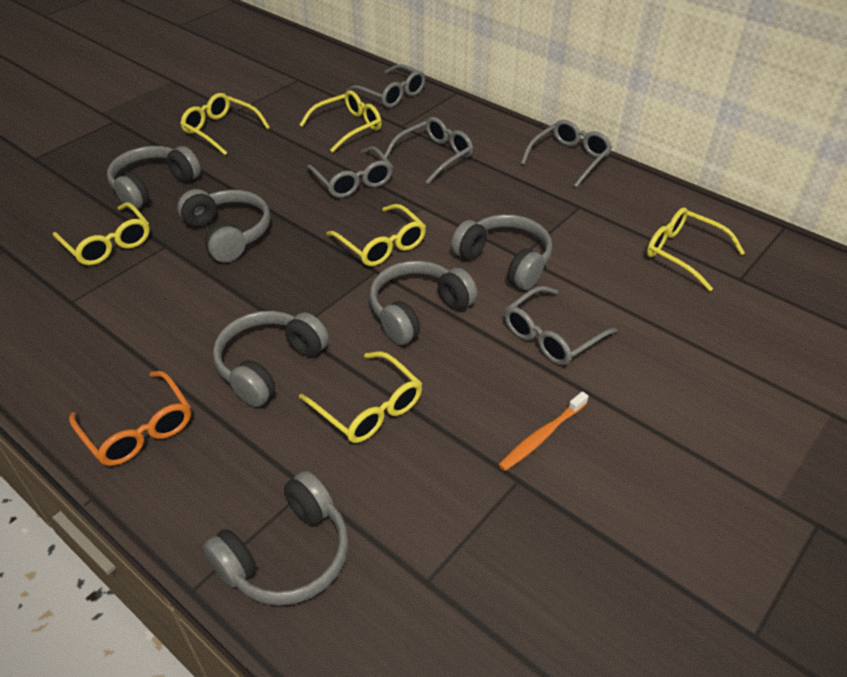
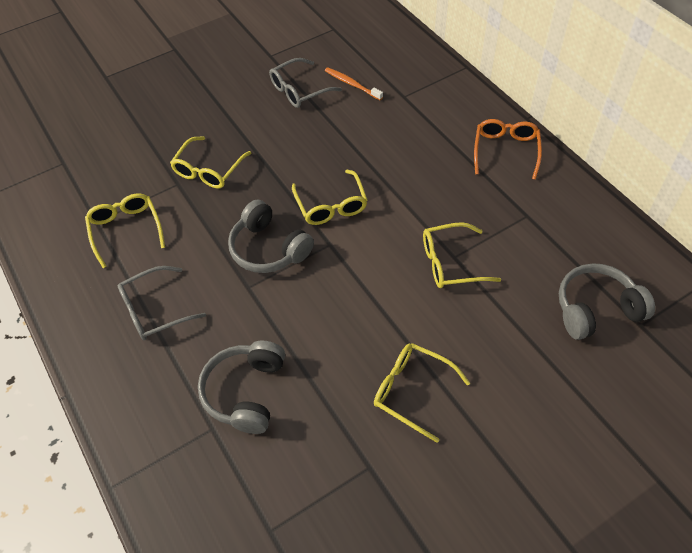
grey glasses: 5 -> 2
grey headphones: 6 -> 3
yellow glasses: 6 -> 5

